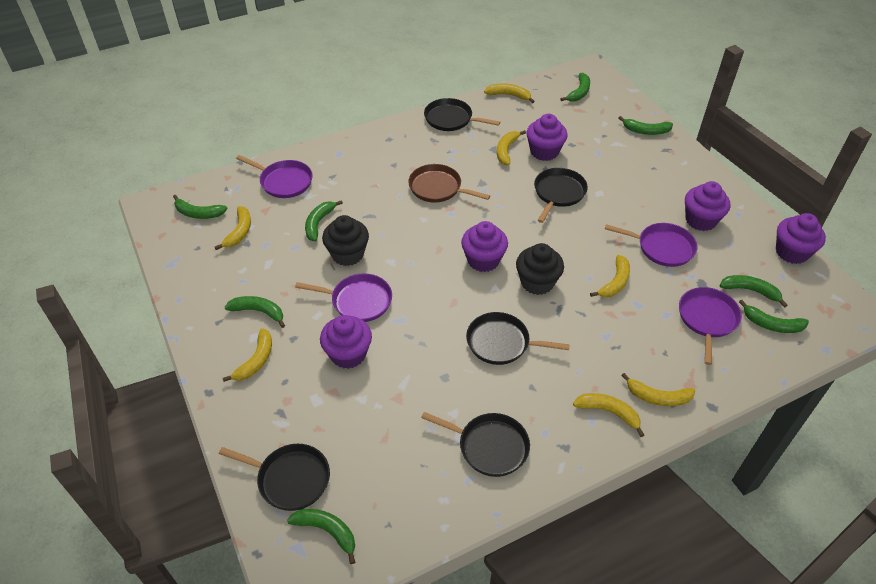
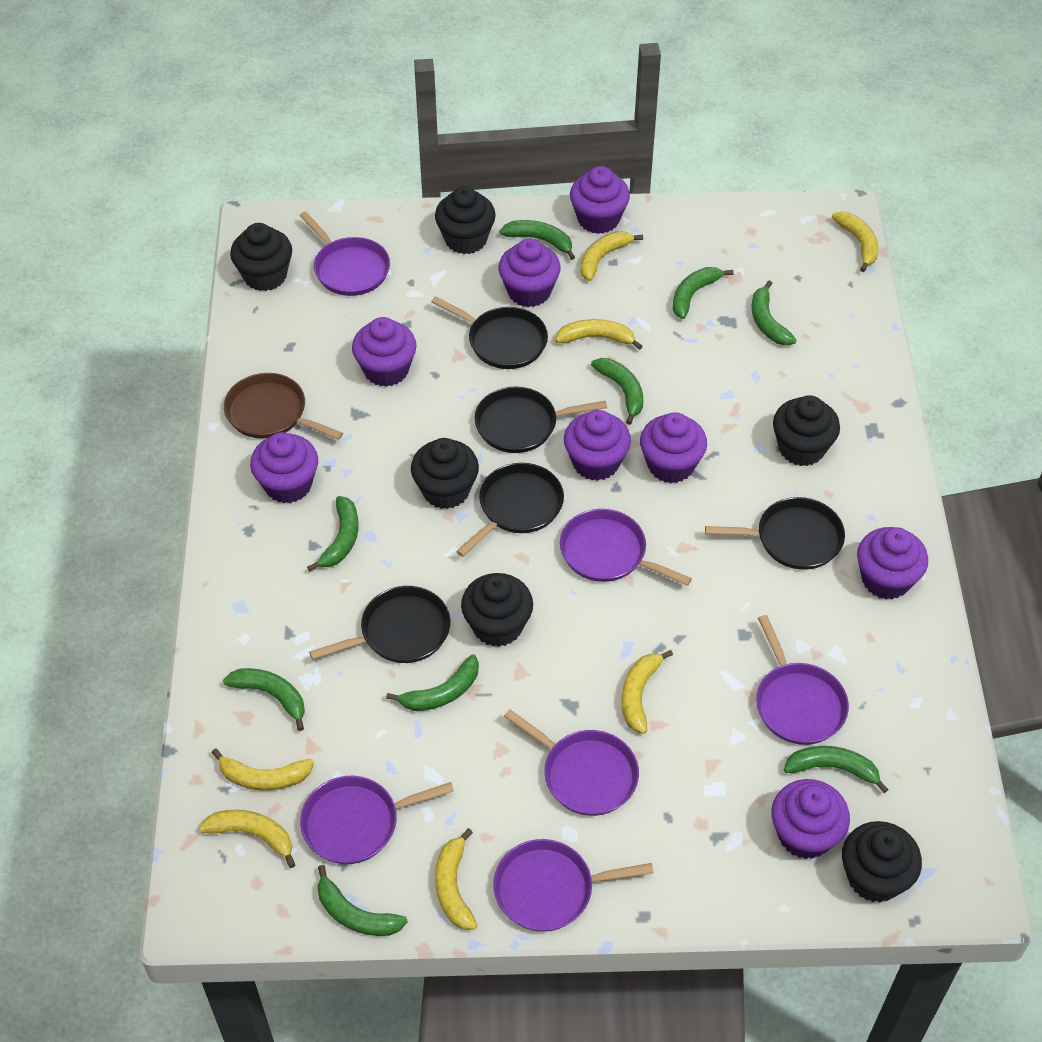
black cupcake: 2 -> 6
green banana: 8 -> 9
purple cupcake: 5 -> 8
purple pan: 4 -> 6

